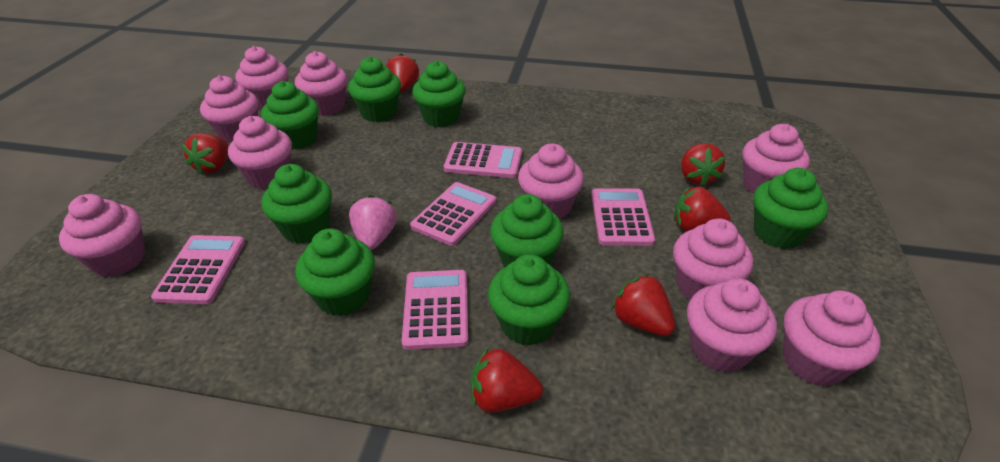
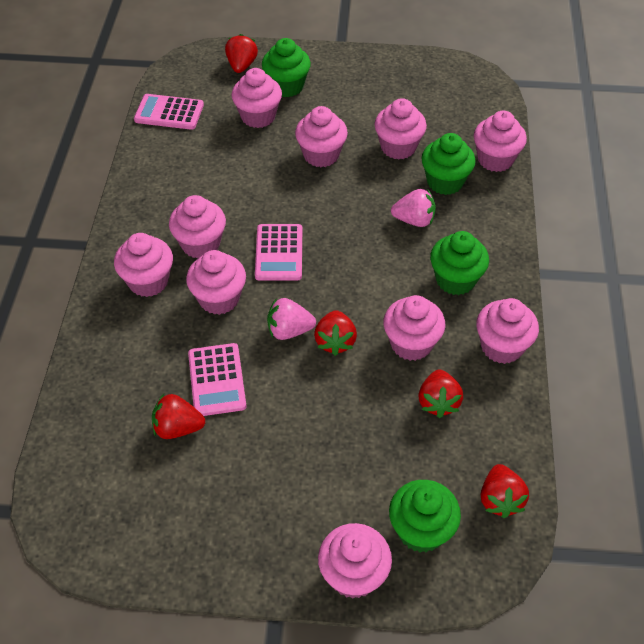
green cupcake: 8 -> 4
pink calculator: 5 -> 3
pink strawberry: 1 -> 2
red strawberry: 6 -> 5

